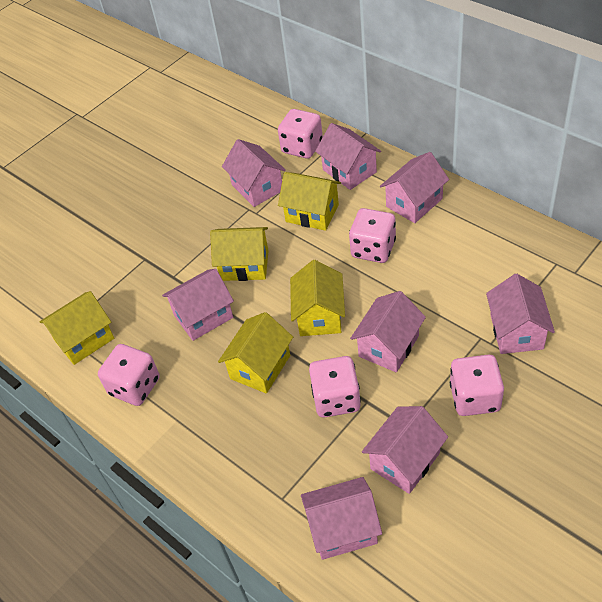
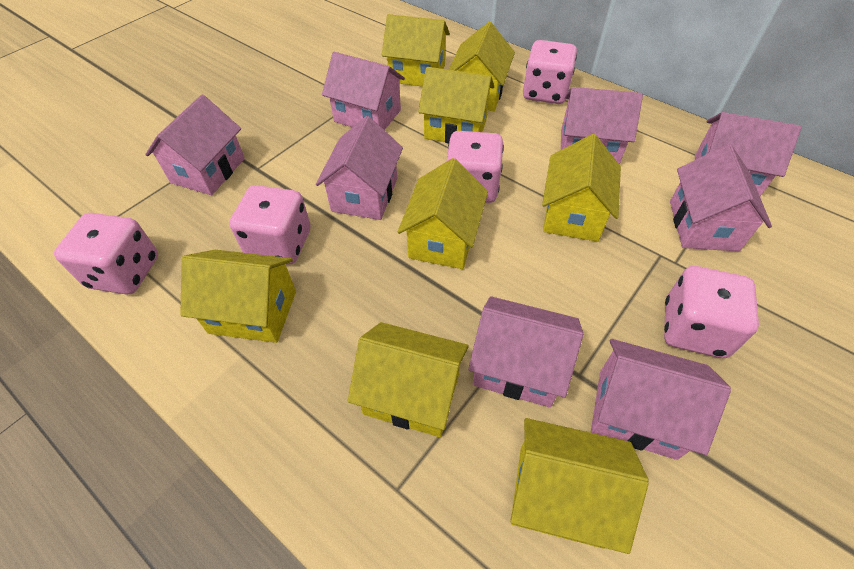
yellow house: 5 -> 8

